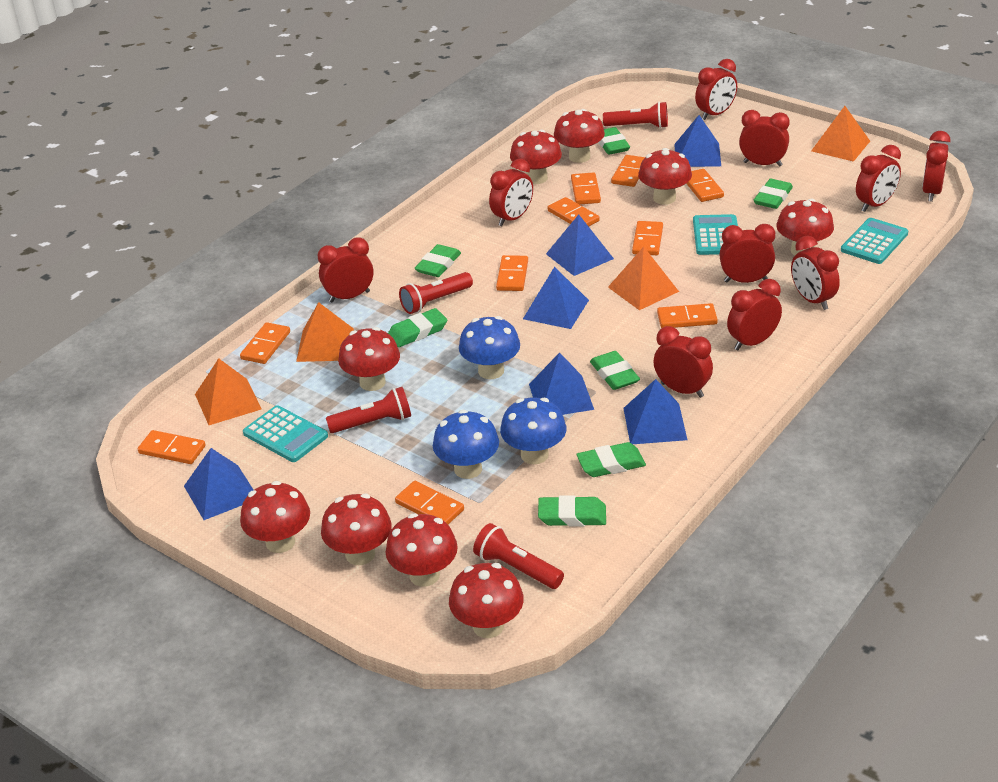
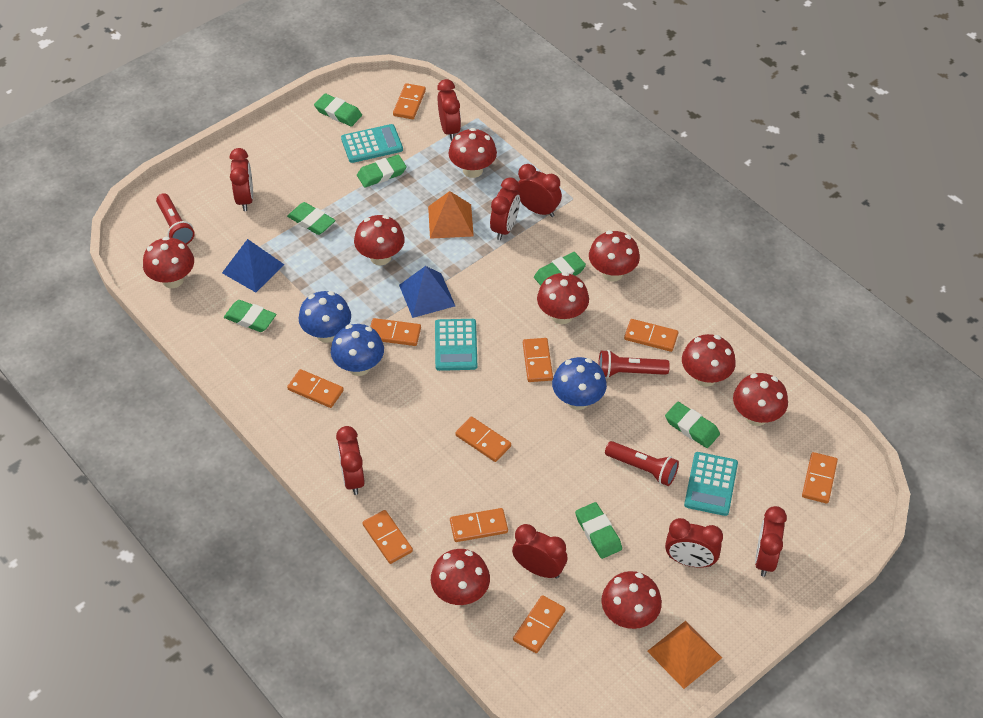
blue pyramid: 6 -> 2
orange pyramid: 4 -> 2
red clock: 10 -> 8
red flashlight: 4 -> 3

